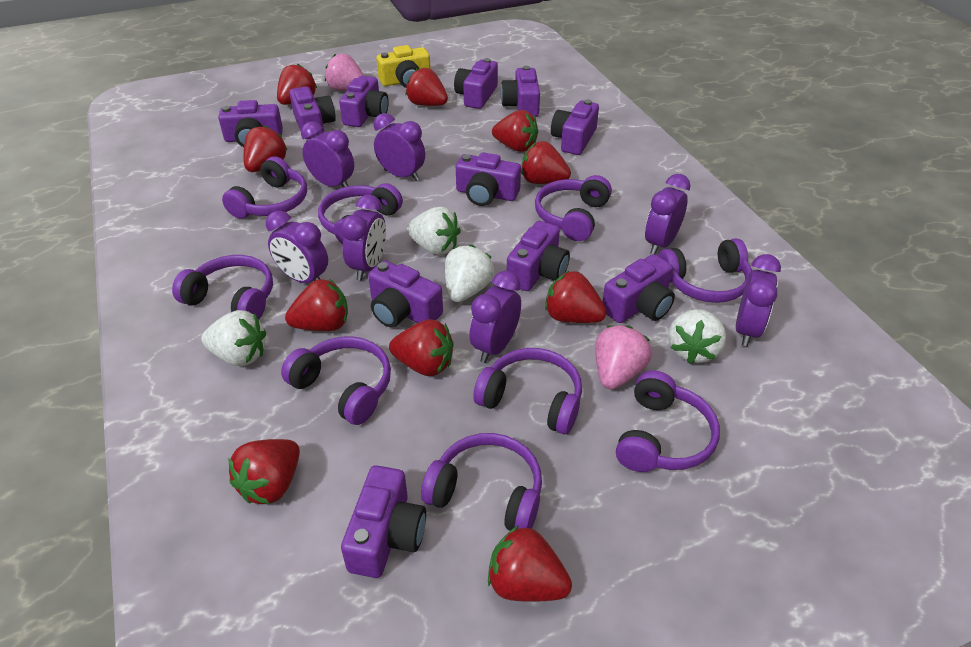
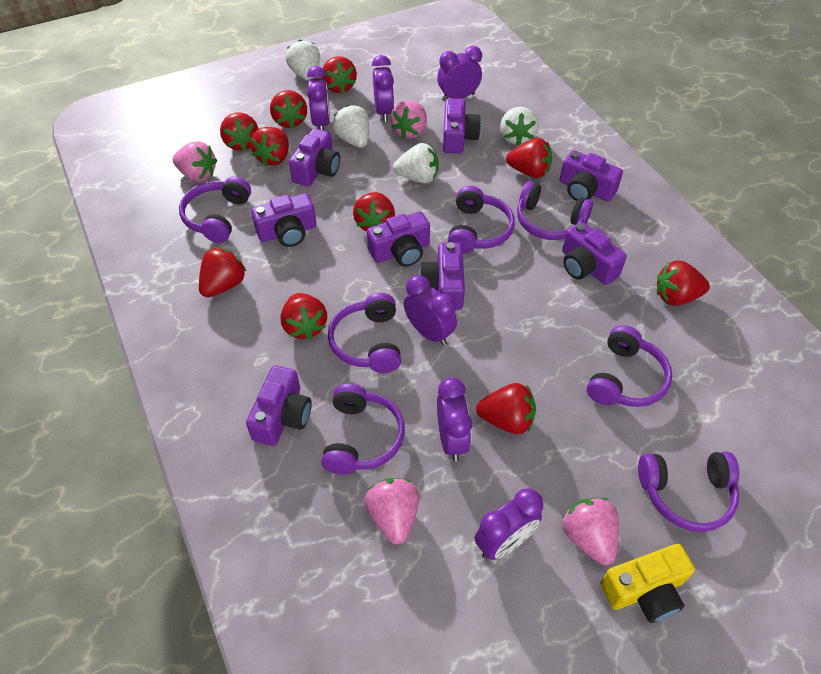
pink strawberry: 2 -> 4
purple camera: 11 -> 8
purple clock: 7 -> 6
purple headphones: 9 -> 7

